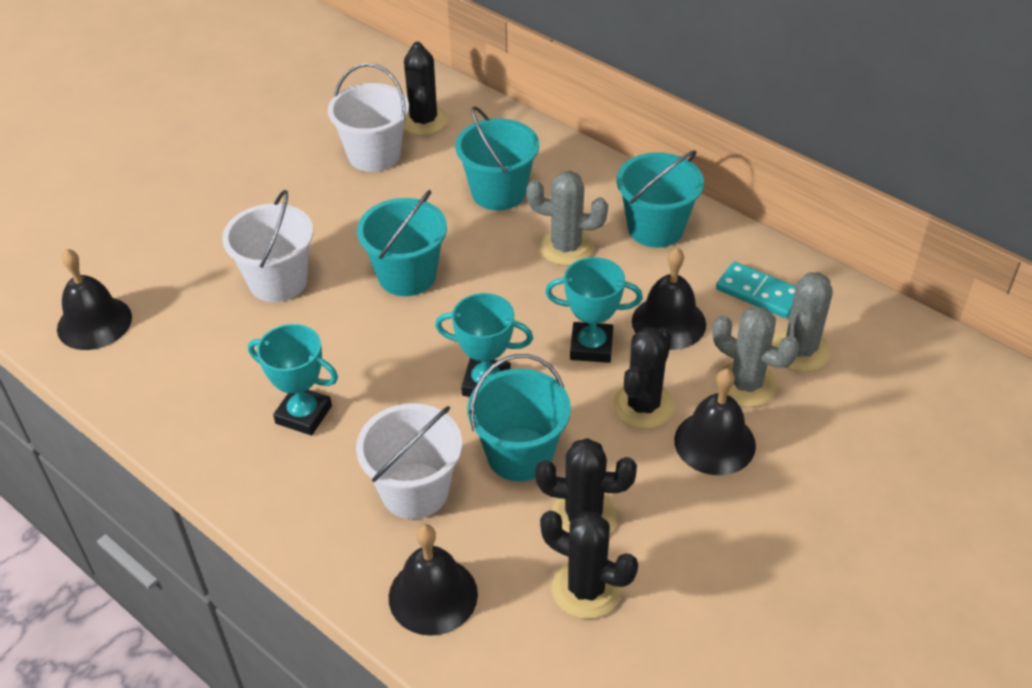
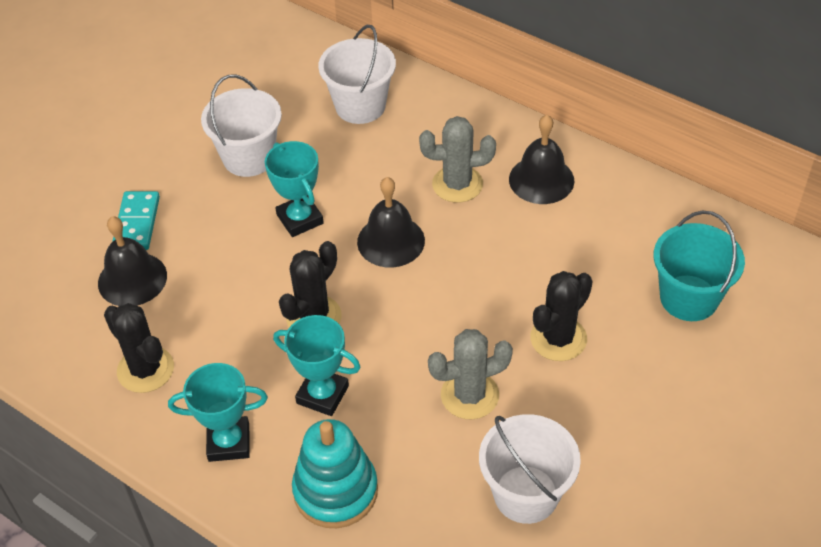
black bell: 4 -> 3
black cactus: 4 -> 3
grey cactus: 3 -> 2
turquoise bucket: 4 -> 1
turquoise stacking toy: 0 -> 1

